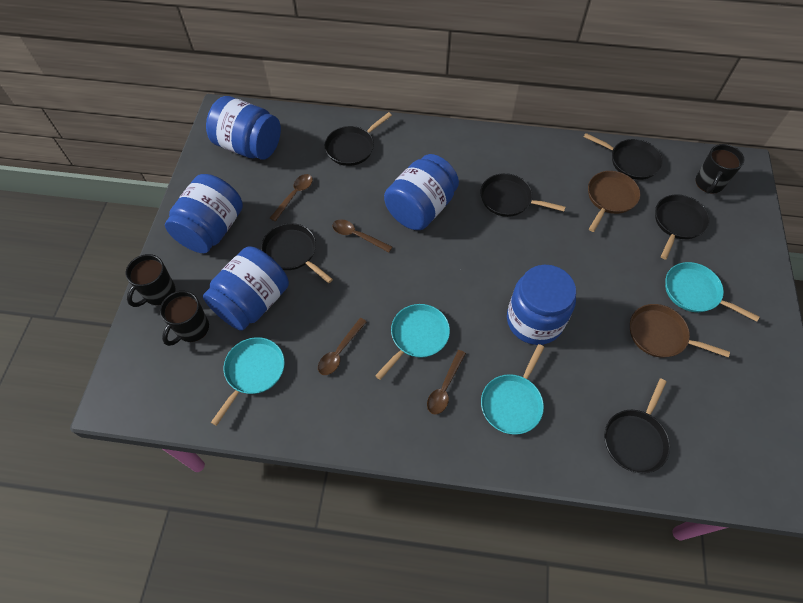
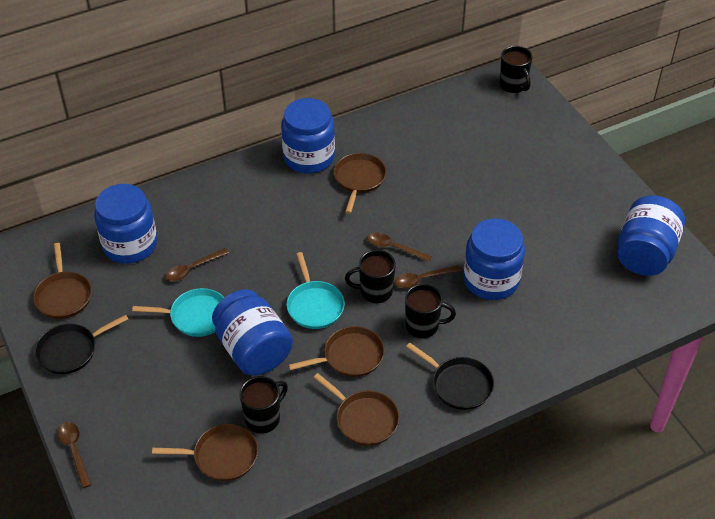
black mug: 3 -> 4
black pan: 6 -> 2
brown pan: 2 -> 5
turquoise pan: 4 -> 2

